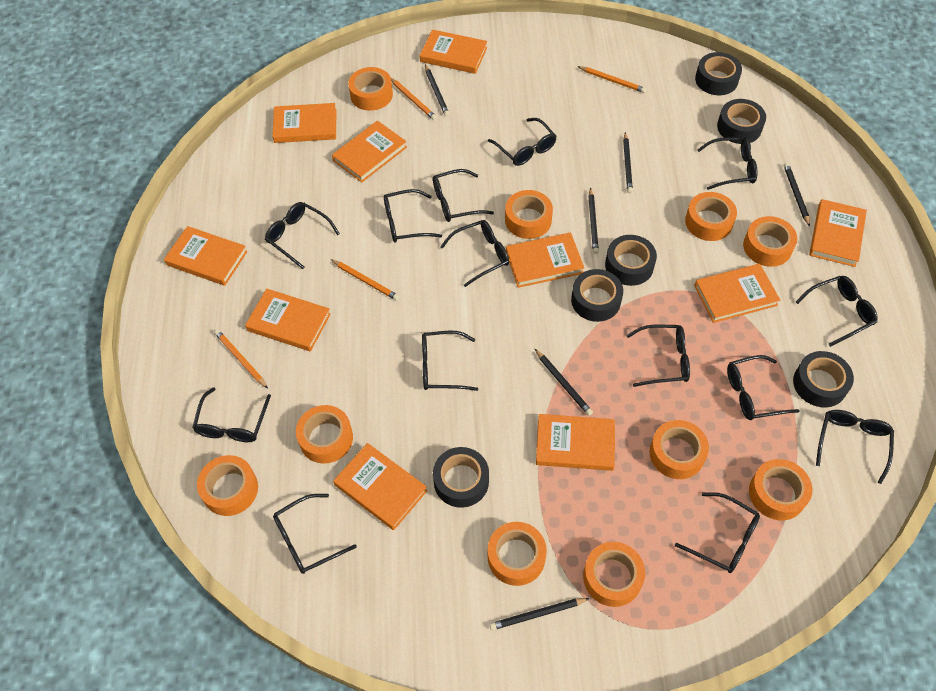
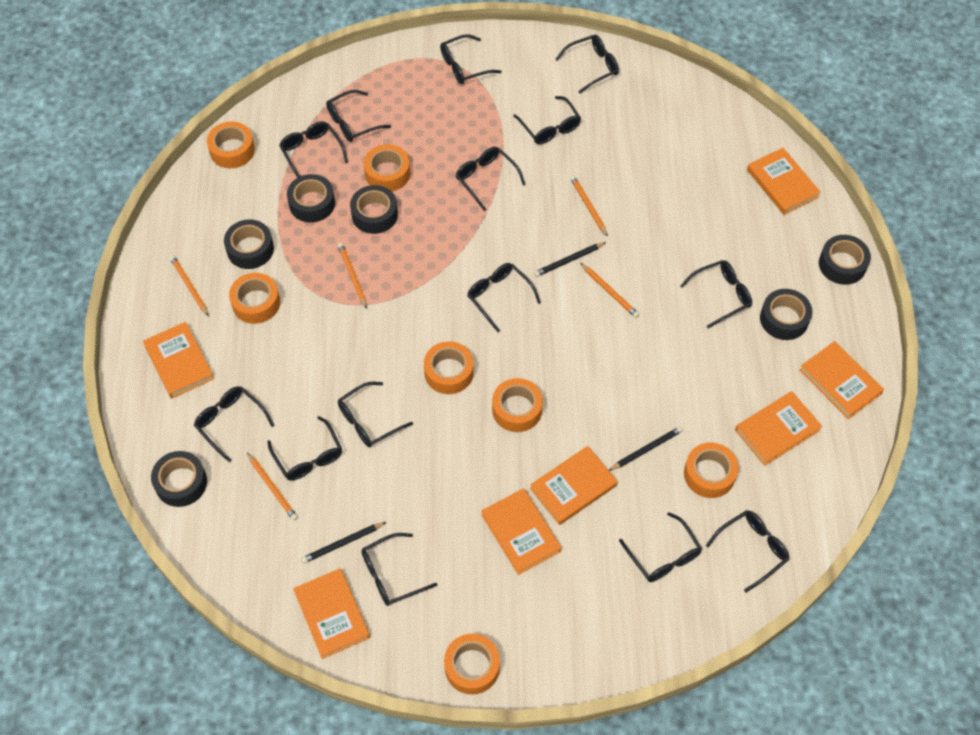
black pencil: 6 -> 3
orange book: 10 -> 7
orange pencil: 4 -> 5
orange tape: 10 -> 7

